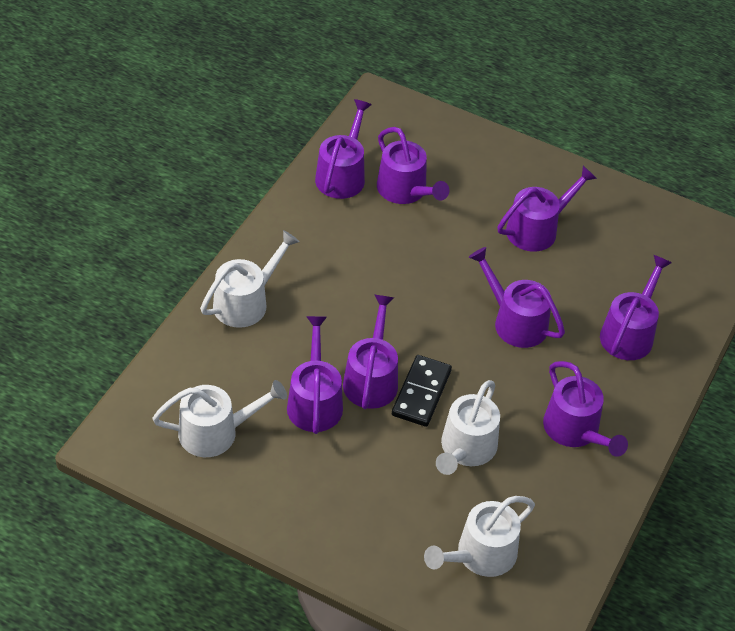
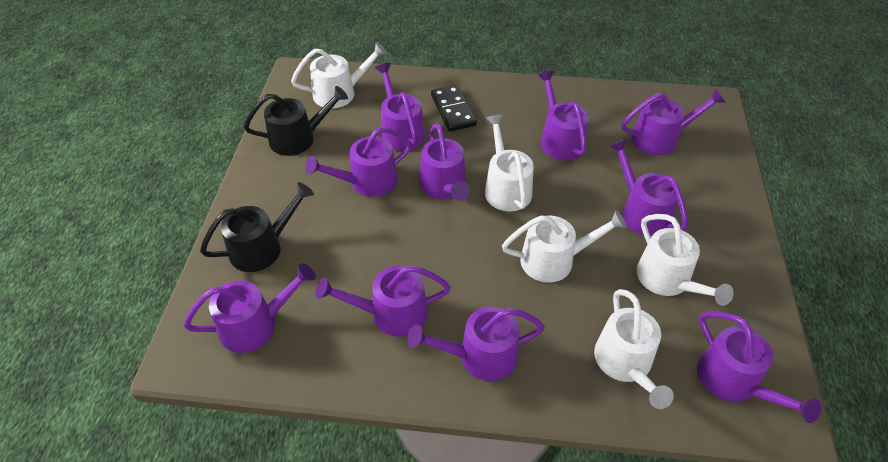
black watering can: 0 -> 2
purple watering can: 8 -> 10
white watering can: 4 -> 5

